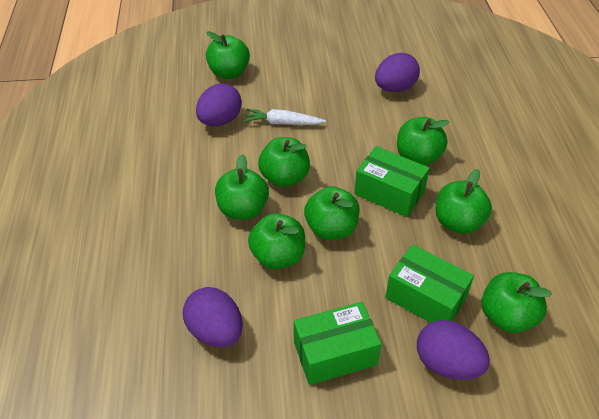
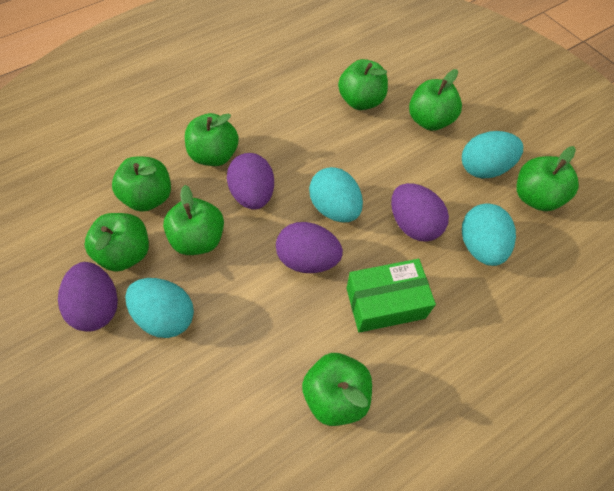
green box: 3 -> 1
turquoise egg: 0 -> 4
white carrot: 1 -> 0

